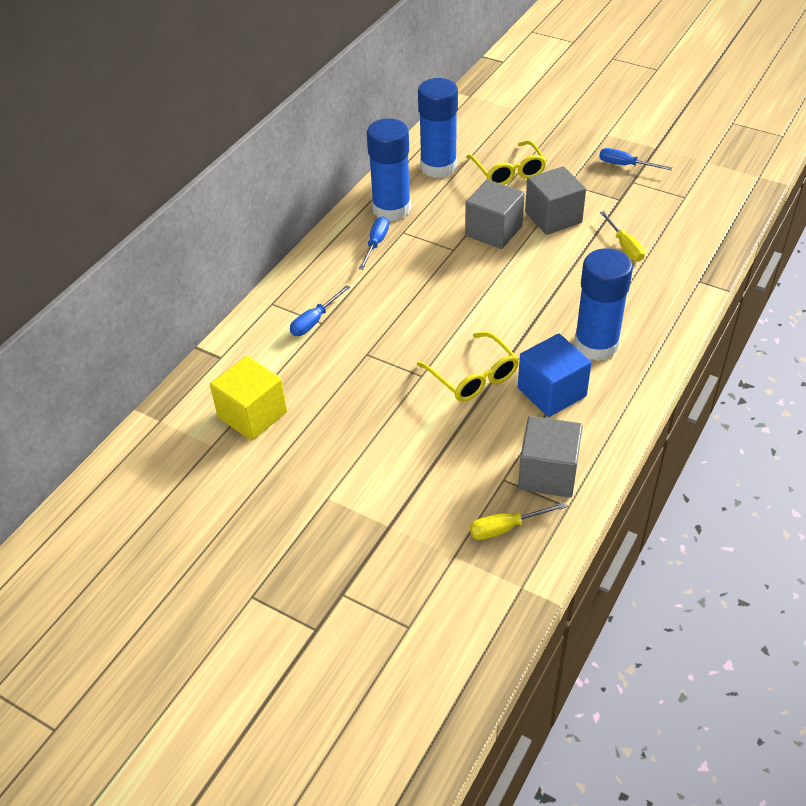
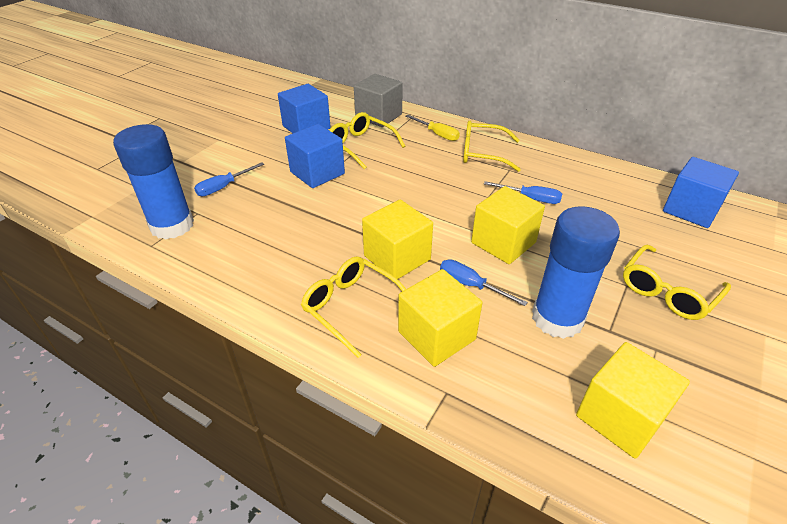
blue cube: 1 -> 3
blue glue stick: 3 -> 2
grey cube: 3 -> 1
yellow cube: 1 -> 4
yellow glasses: 2 -> 4
yellow screwdriver: 2 -> 1

